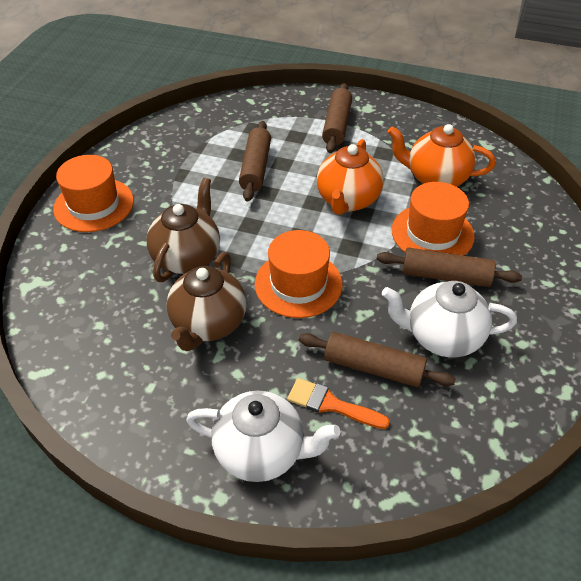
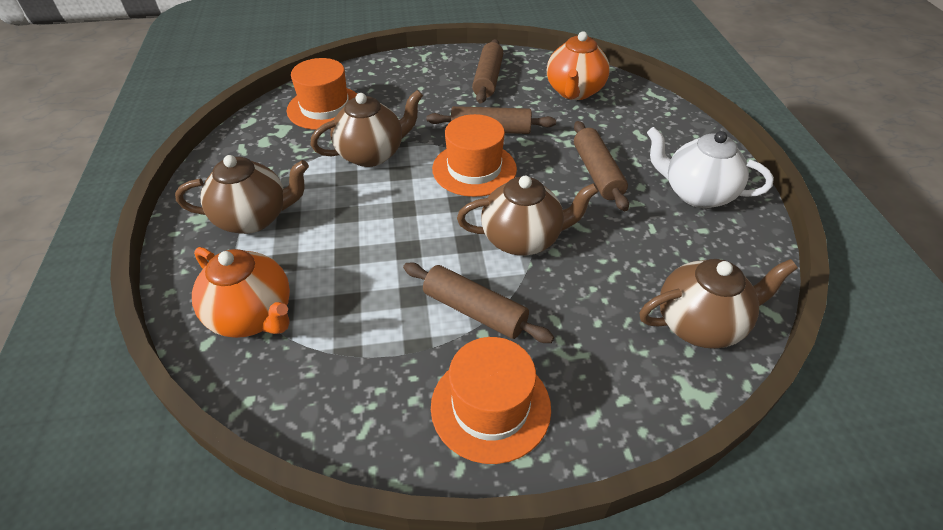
brown teapot: 2 -> 4
orange brush: 1 -> 0
white teapot: 2 -> 1

